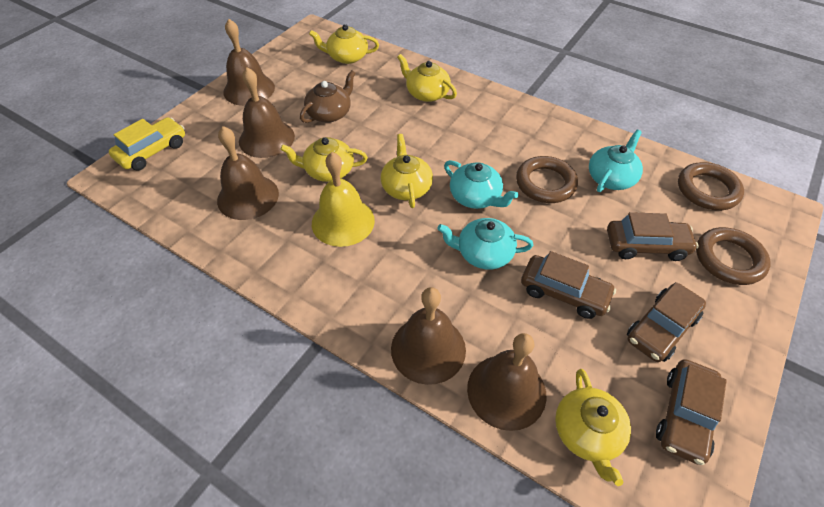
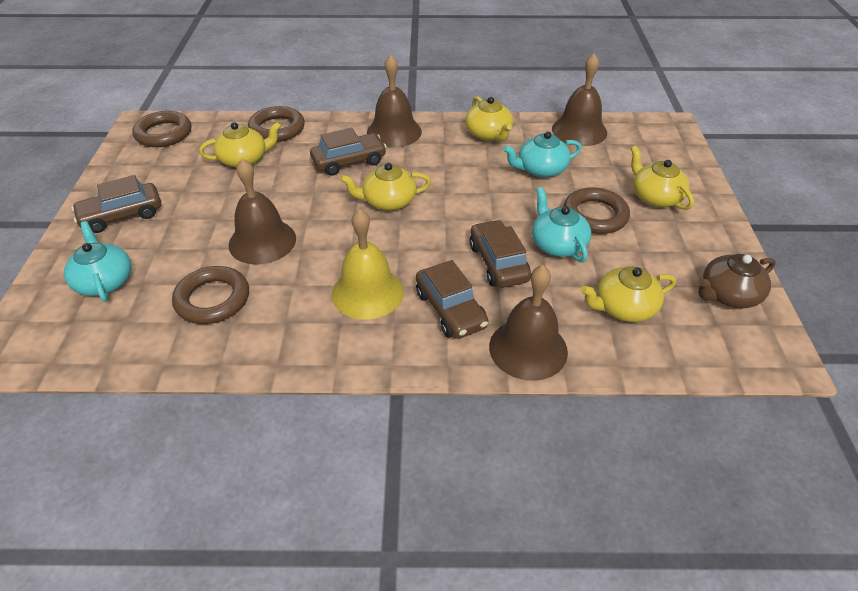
brown bell: 5 -> 4
brown ring: 3 -> 4
yellow car: 1 -> 0

